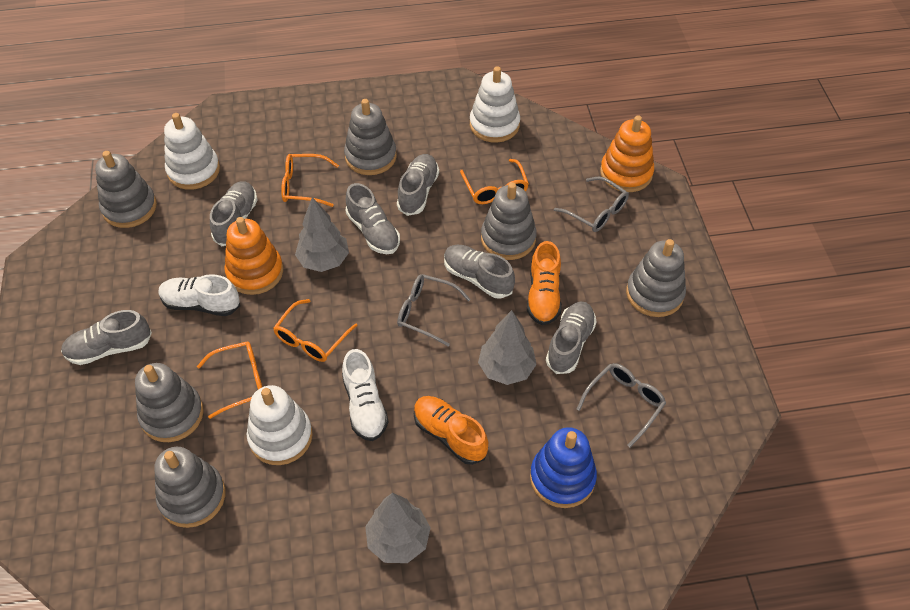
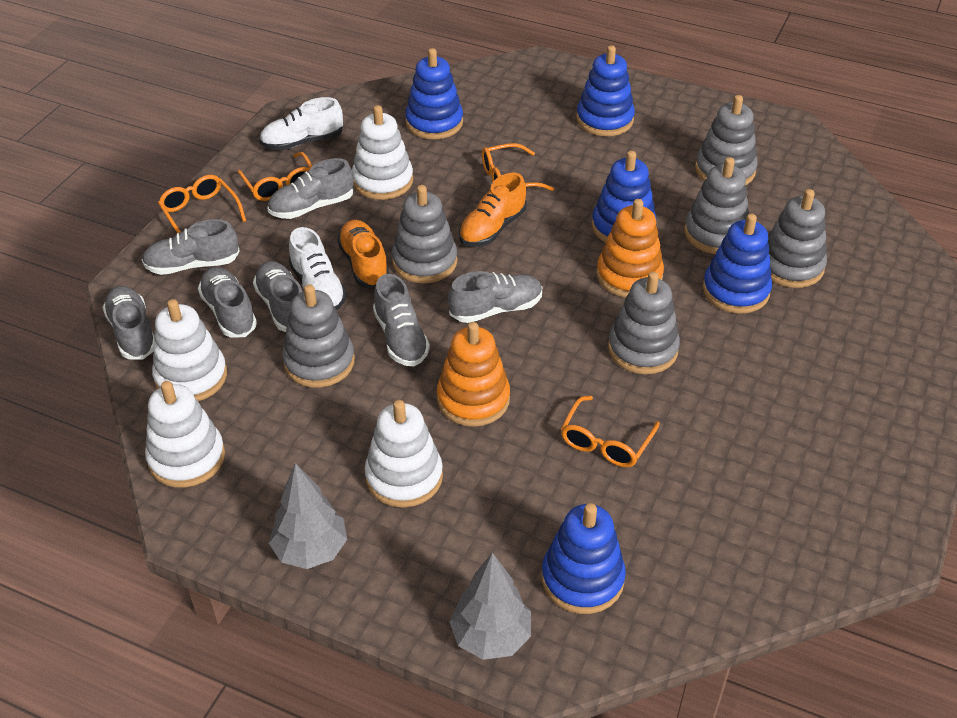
blue stacking toy: 1 -> 5
grey glasses: 3 -> 0
grey shoe: 6 -> 7
grey tree: 3 -> 2
white stacking toy: 3 -> 4

